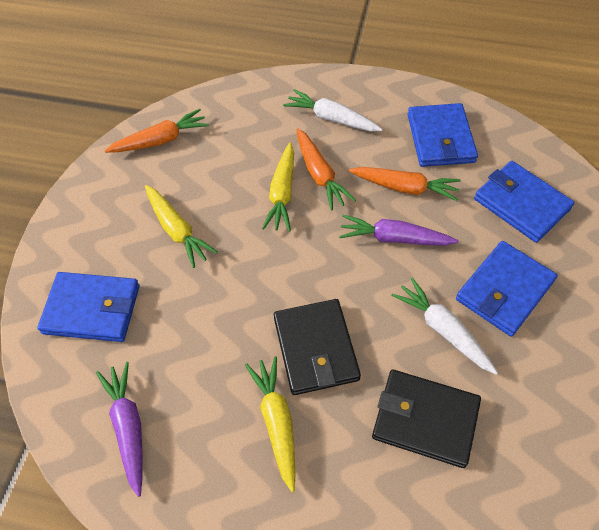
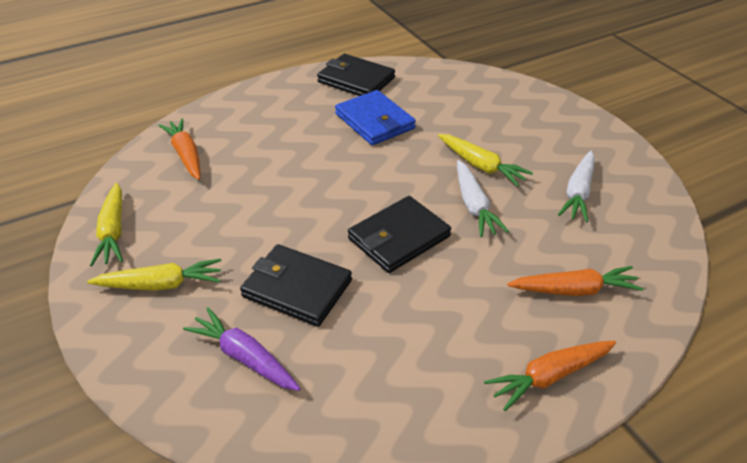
black wallet: 2 -> 3
blue wallet: 4 -> 1
purple carrot: 2 -> 1

